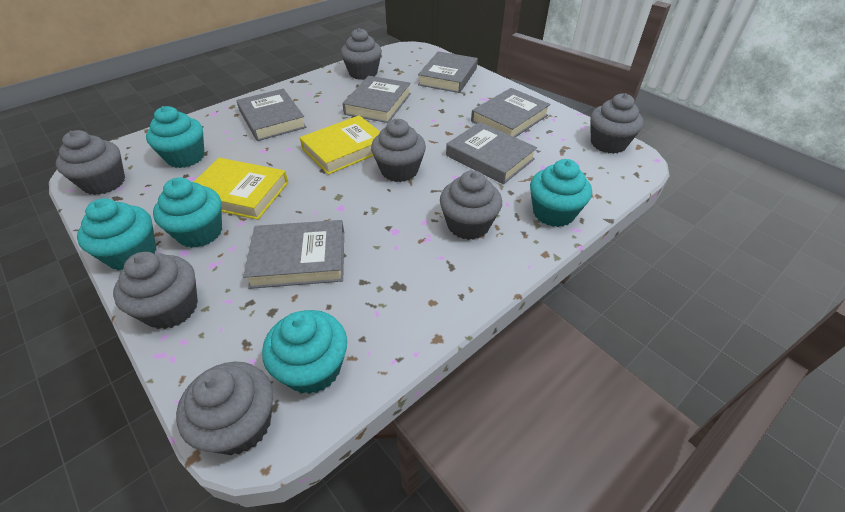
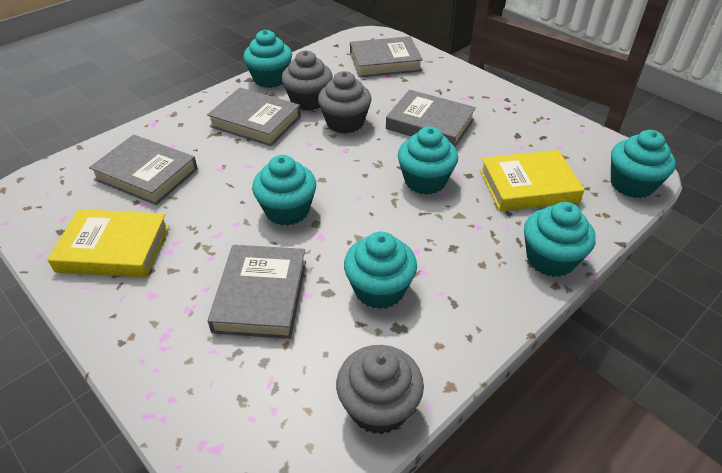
grey book: 6 -> 5
grey cupcake: 7 -> 3
turquoise cupcake: 5 -> 6

